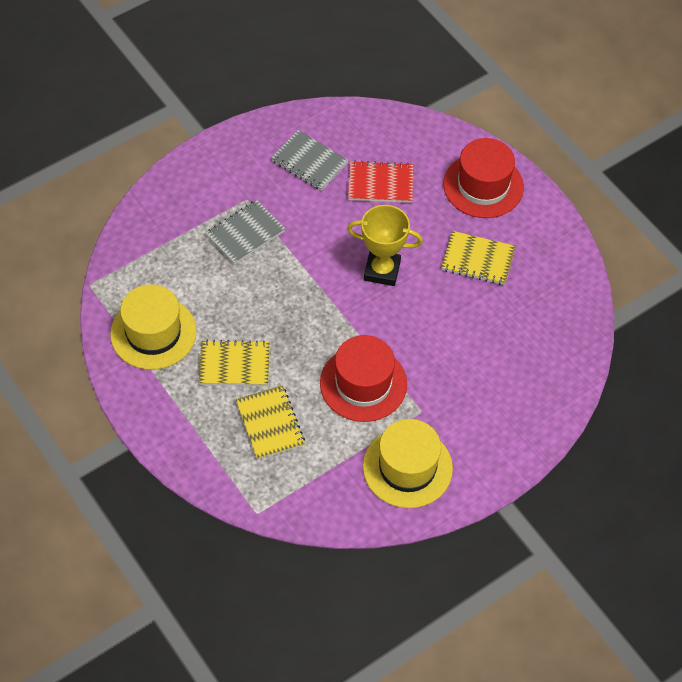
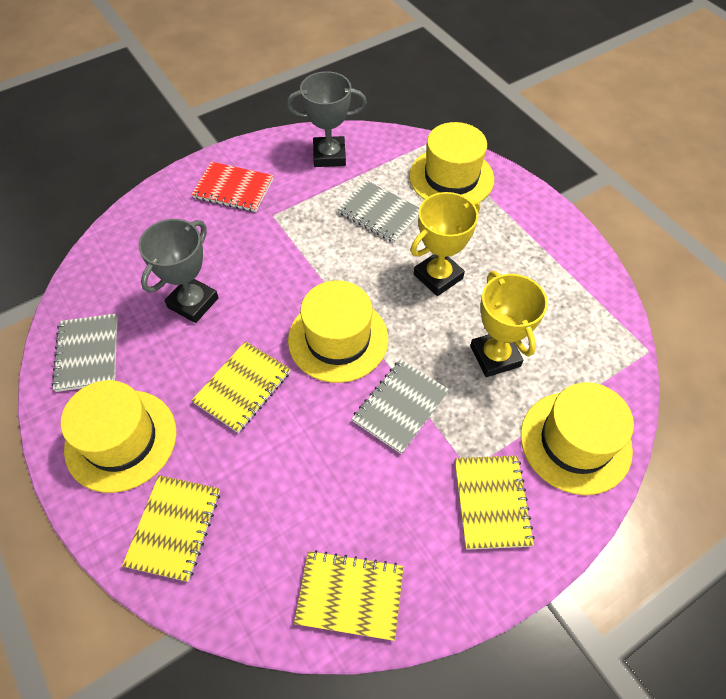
grey notebook: 2 -> 3
grey trophy: 0 -> 2
red hat: 2 -> 0
yellow hat: 2 -> 4
yellow notebook: 3 -> 4
yellow trophy: 1 -> 2

